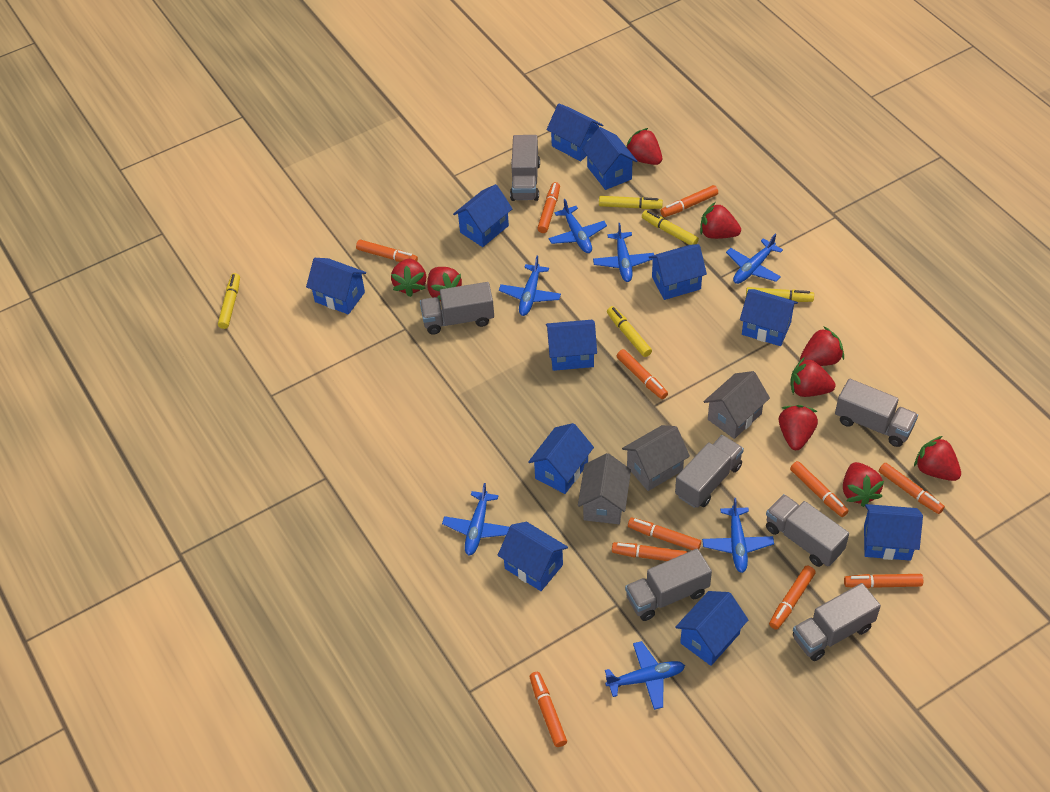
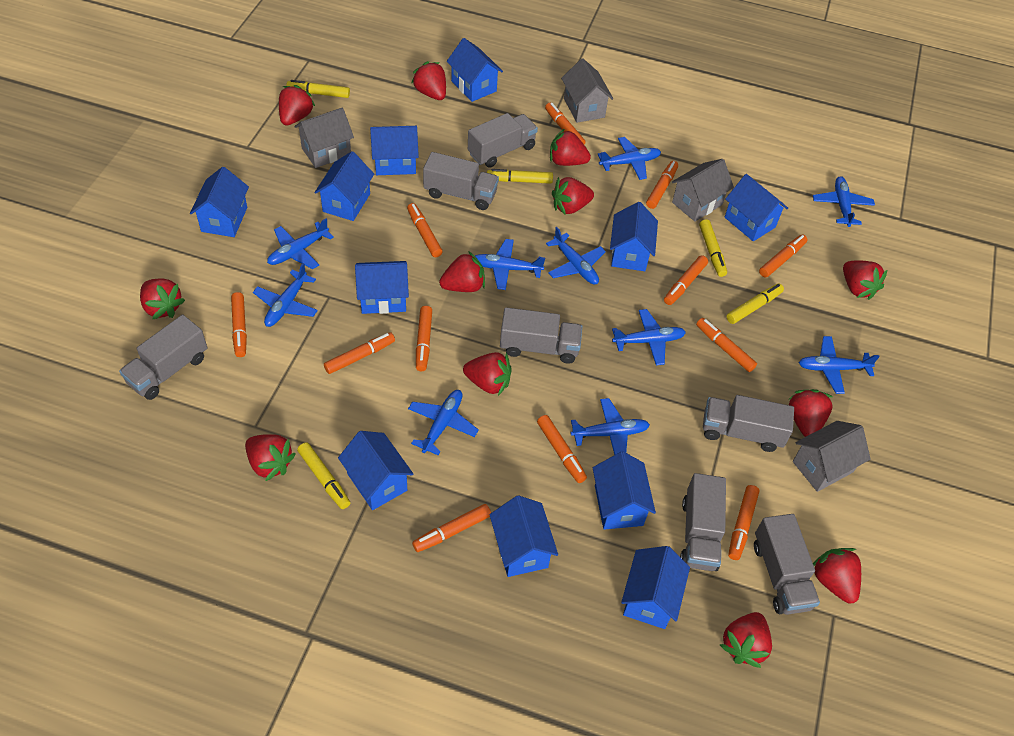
blue plane: 7 -> 10
grey house: 3 -> 4
orange marker: 11 -> 12
red strawberry: 9 -> 12

